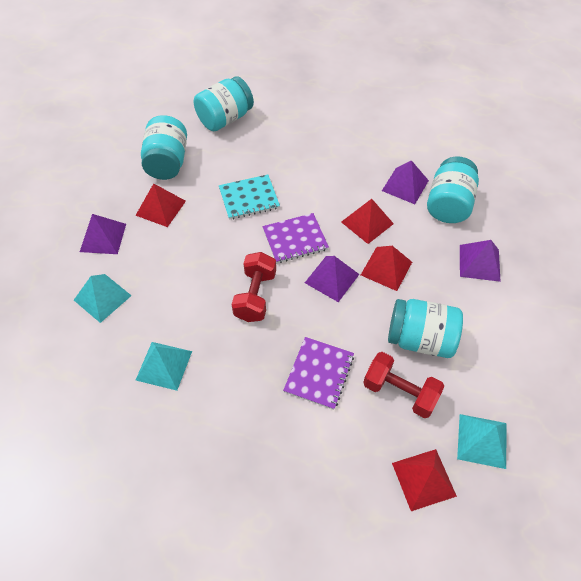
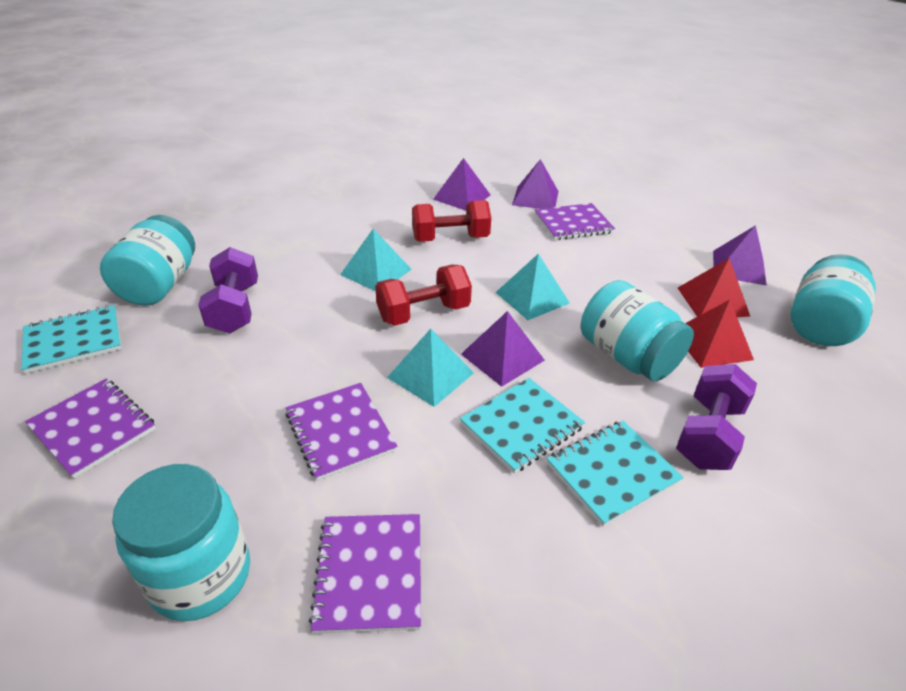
purple dumbbell: 0 -> 2
purple notebook: 2 -> 4
red pyramid: 4 -> 2
turquoise notebook: 1 -> 3

